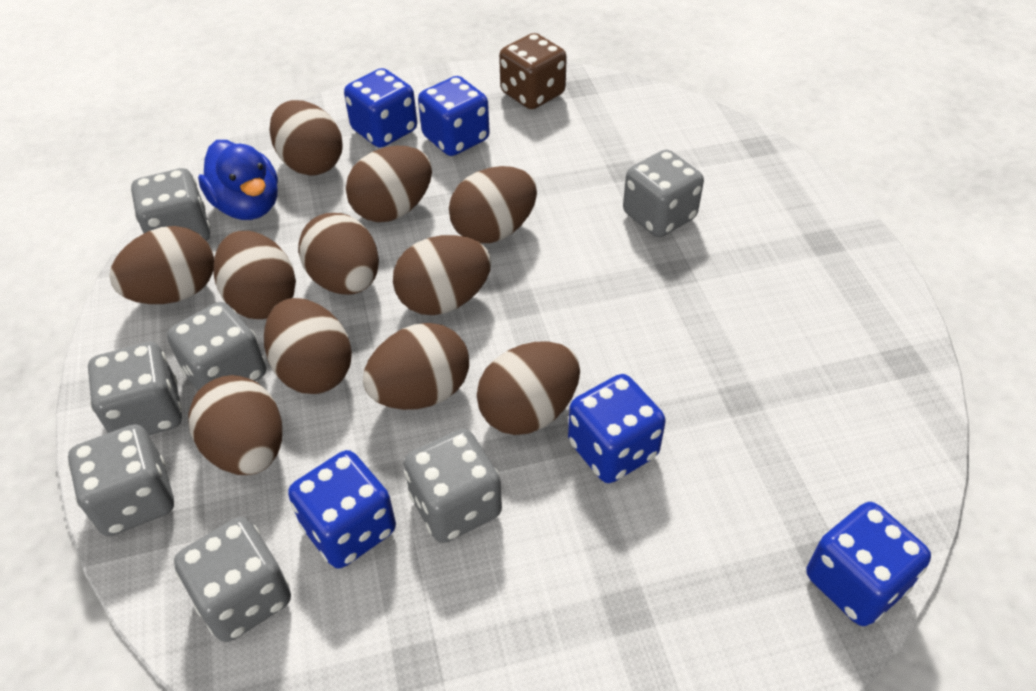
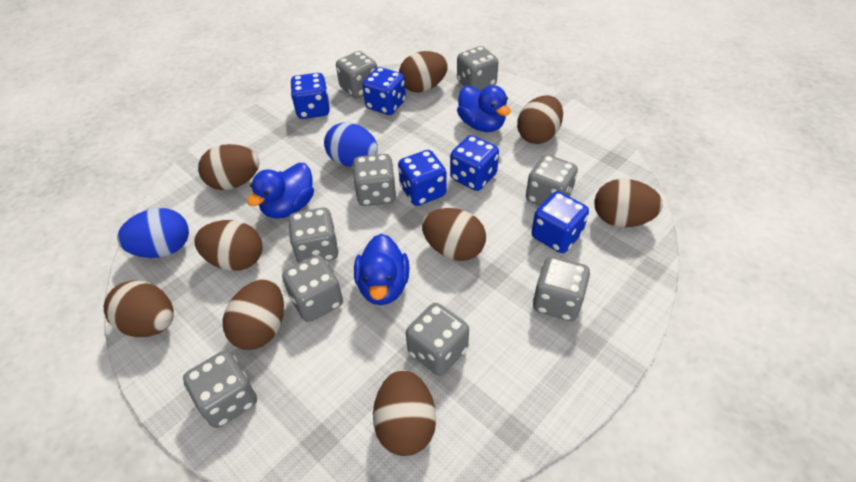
blue duck: 1 -> 3
blue egg: 0 -> 2
brown dice: 1 -> 0
brown egg: 11 -> 9
grey dice: 7 -> 9

